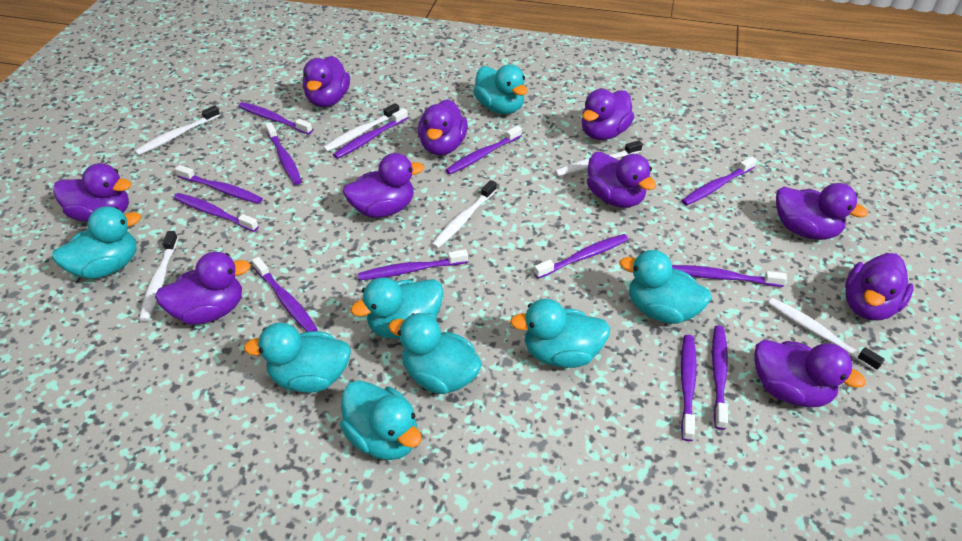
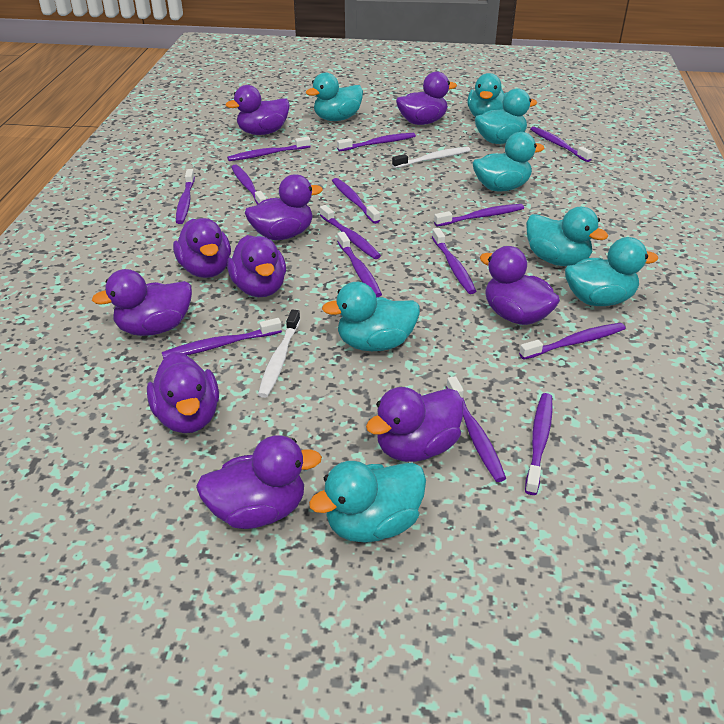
purple toothbrush: 13 -> 14
white toothbrush: 6 -> 2

